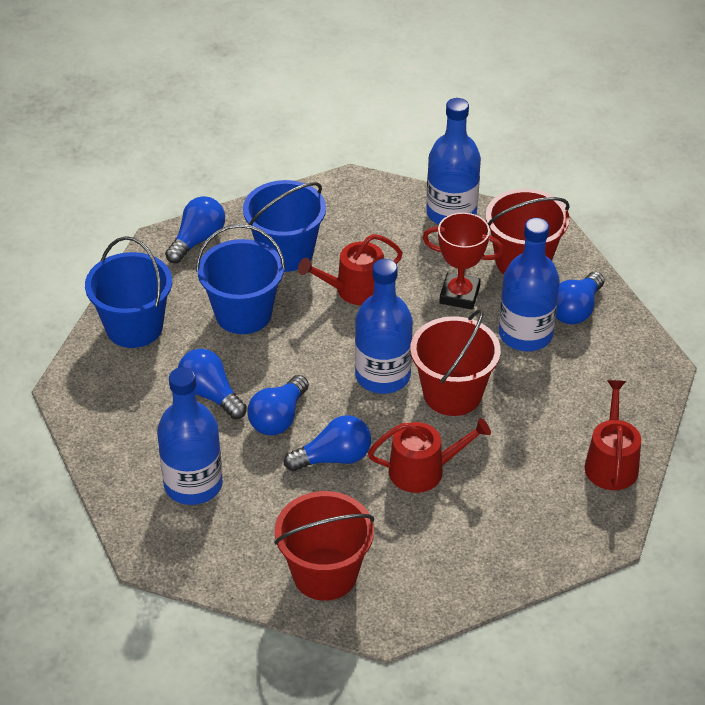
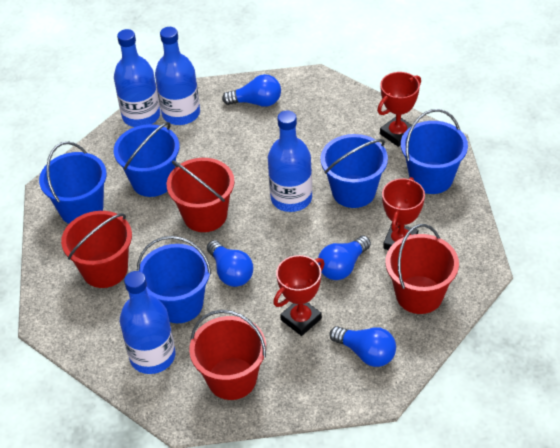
blue bucket: 3 -> 5
blue light bulb: 5 -> 4
red bucket: 3 -> 4
red trophy: 1 -> 3
red watering can: 3 -> 0

